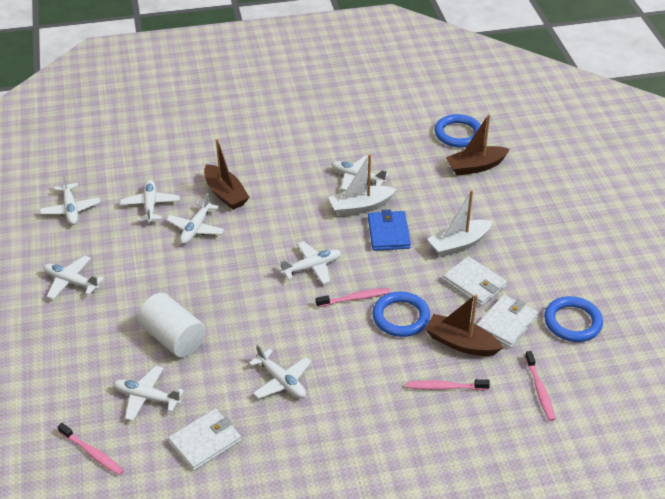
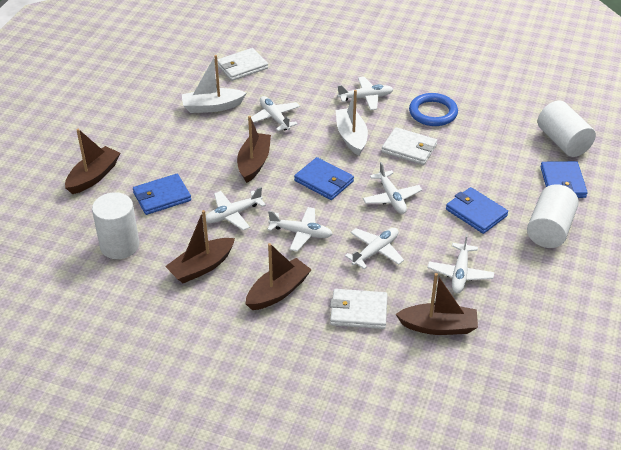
blue ring: 3 -> 1
blue wallet: 1 -> 4
brown boat: 3 -> 5
pink toothbrush: 4 -> 0
white cylinder: 1 -> 3
white plane: 8 -> 7

